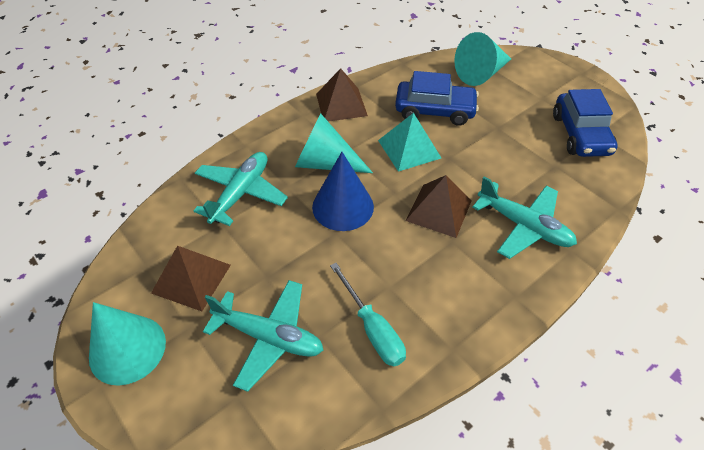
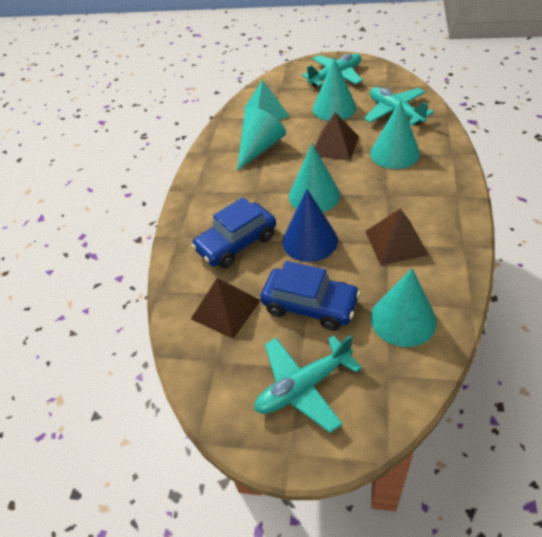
turquoise cone: 3 -> 5
turquoise screwdriver: 1 -> 0

